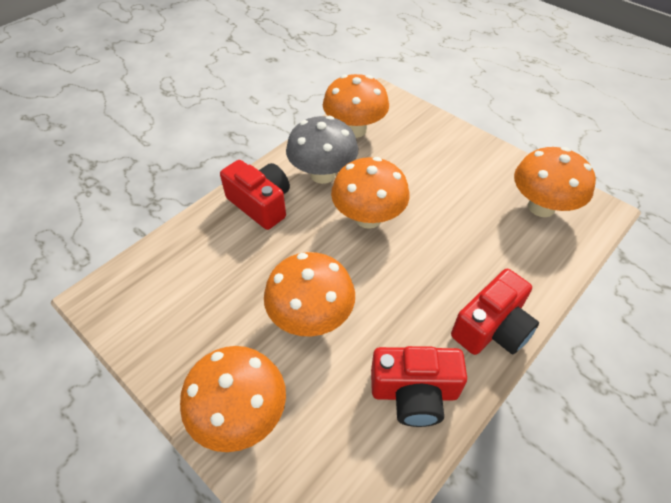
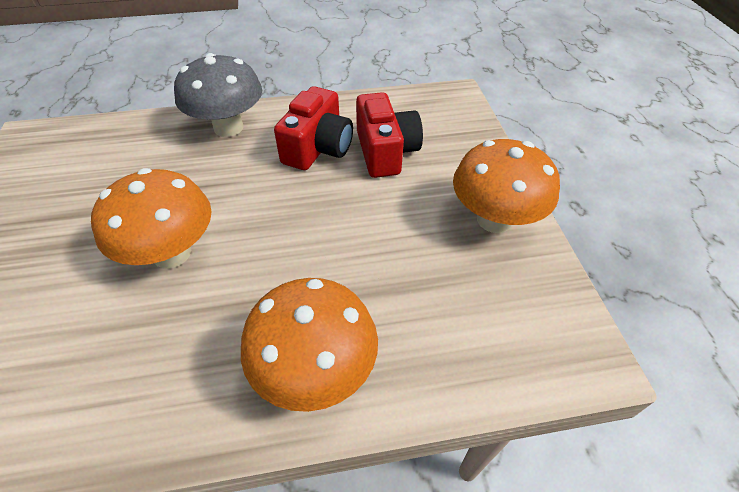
orange mushroom: 5 -> 3
red camera: 3 -> 2

